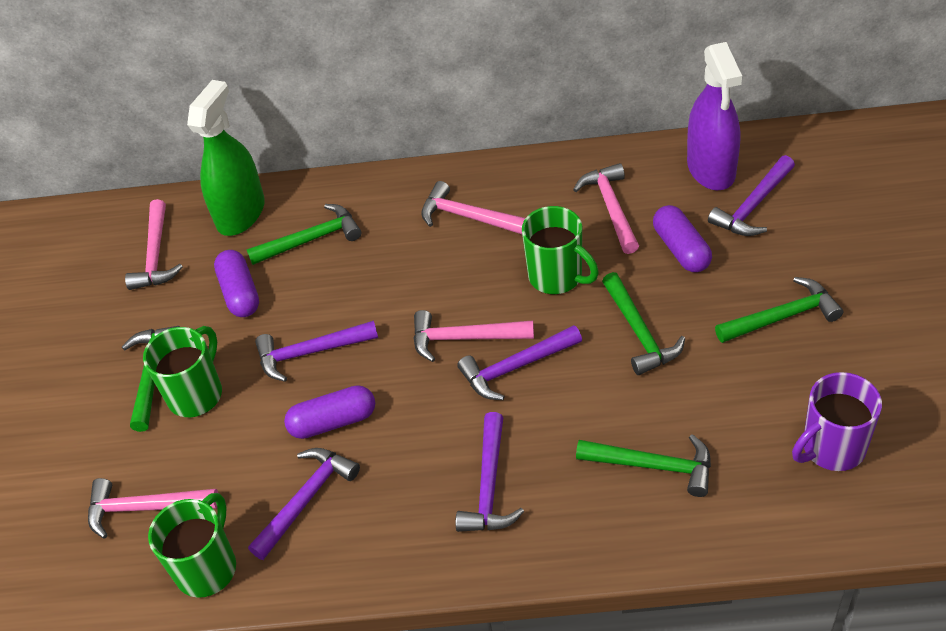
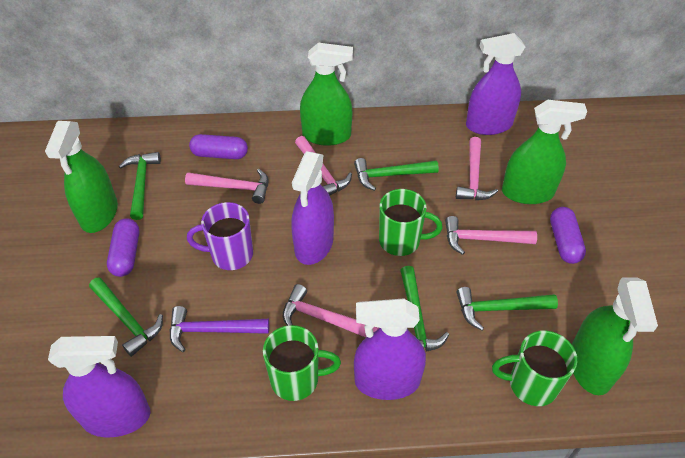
green spray bottle: 1 -> 4
purple hammer: 5 -> 1
purple spray bottle: 1 -> 4

